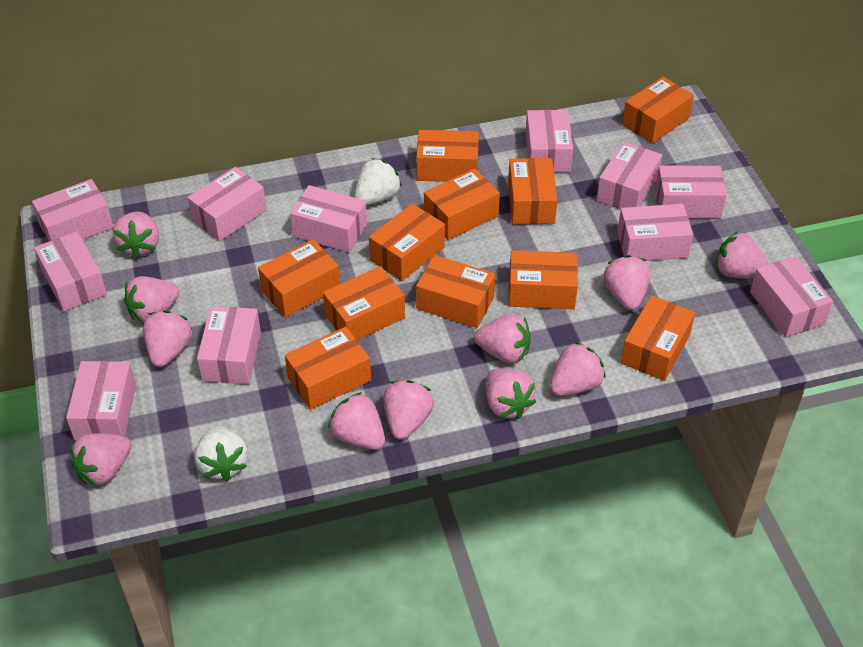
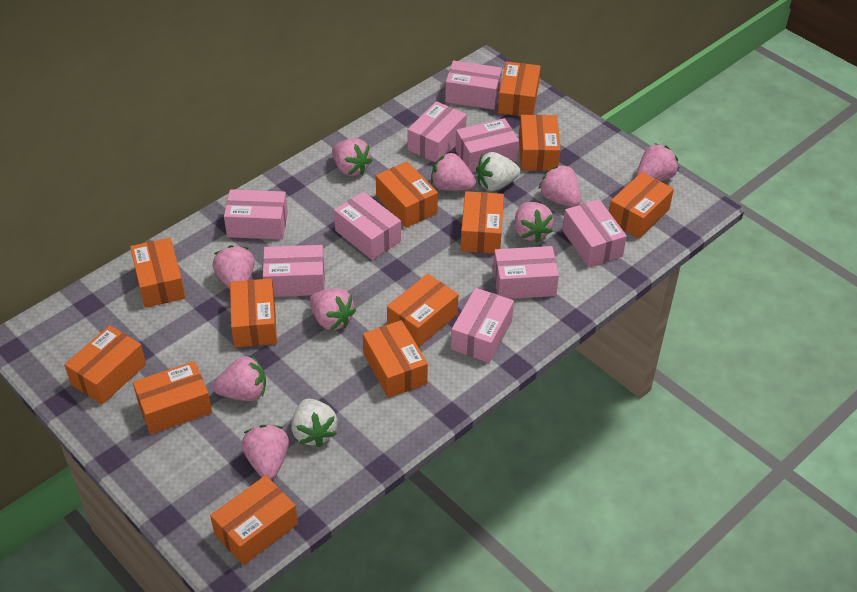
orange box: 11 -> 12
pink box: 11 -> 9
pink strawberry: 11 -> 9

